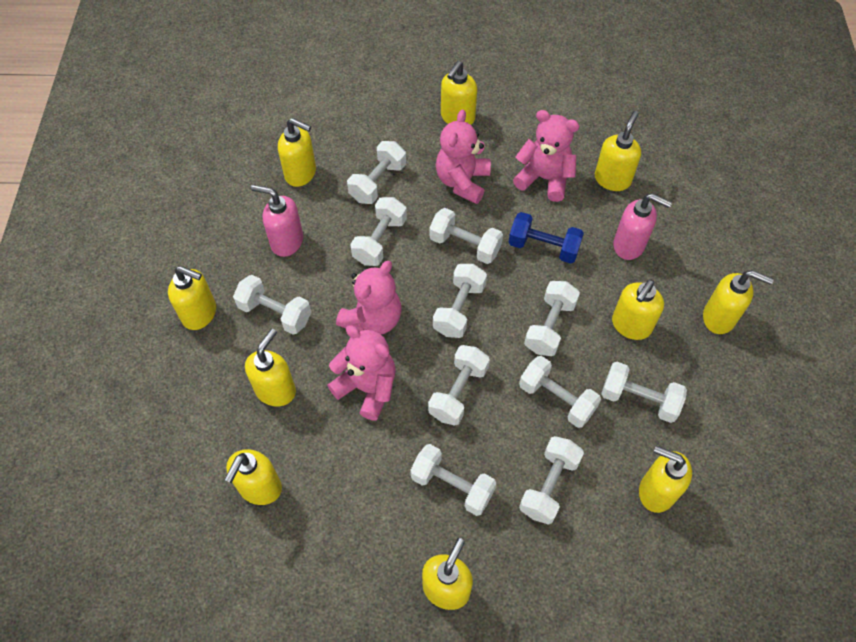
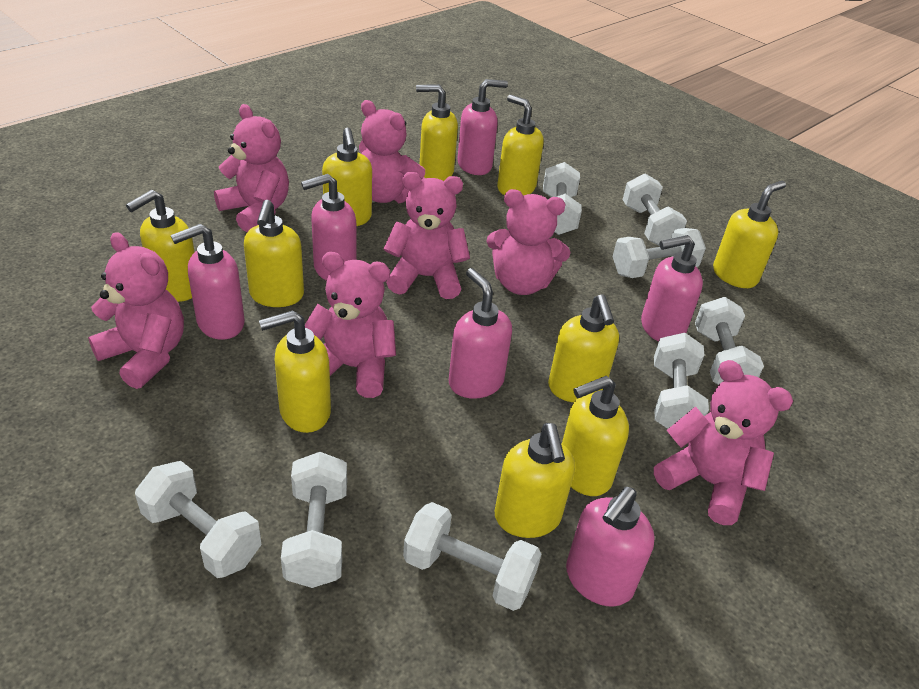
blue dumbbell: 1 -> 0
pink soap dispenser: 2 -> 6
pink teddy bear: 4 -> 7
white dumbbell: 11 -> 8

